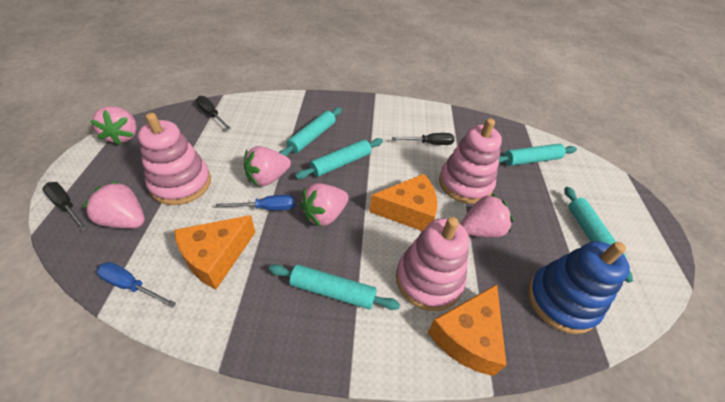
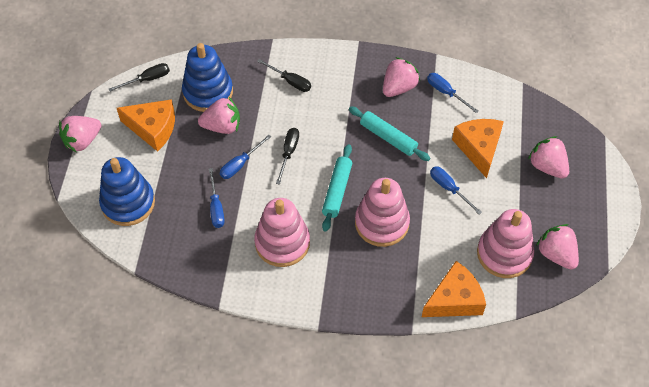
blue screwdriver: 2 -> 4
blue stacking toy: 1 -> 2
turquoise rolling pin: 5 -> 2

